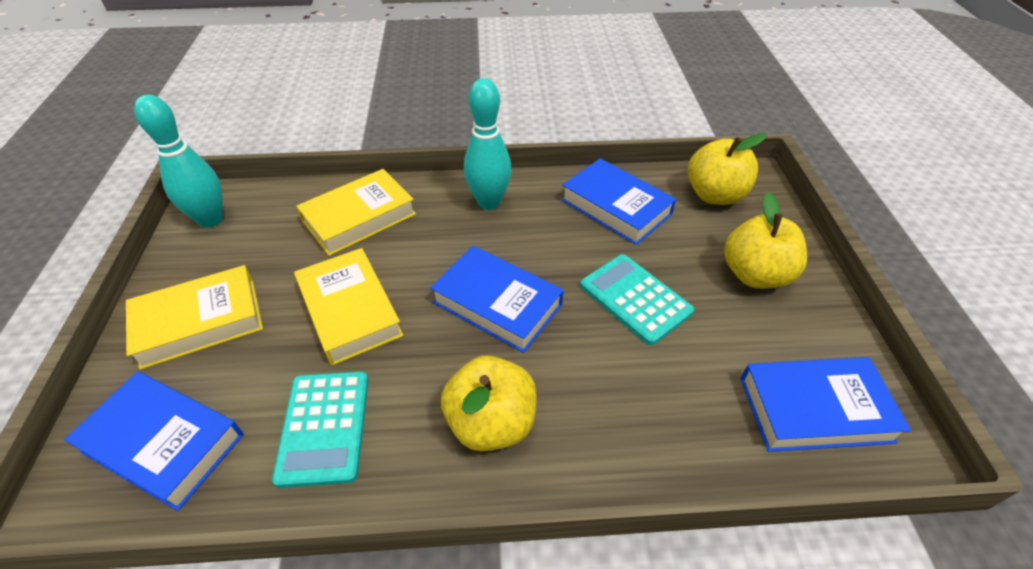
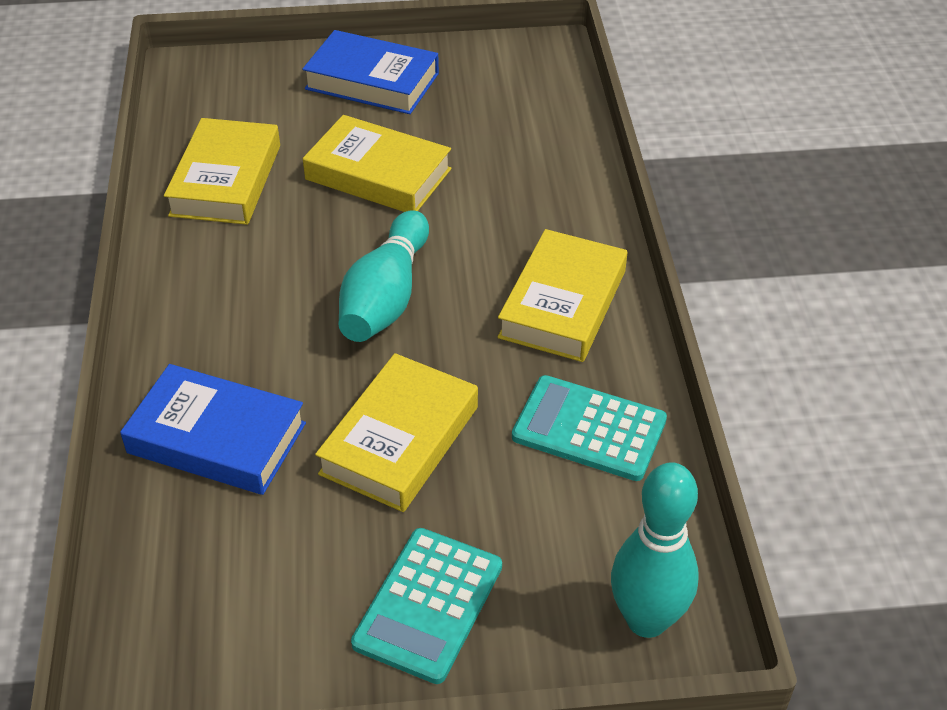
blue book: 4 -> 2
yellow apple: 3 -> 0
yellow book: 3 -> 4

